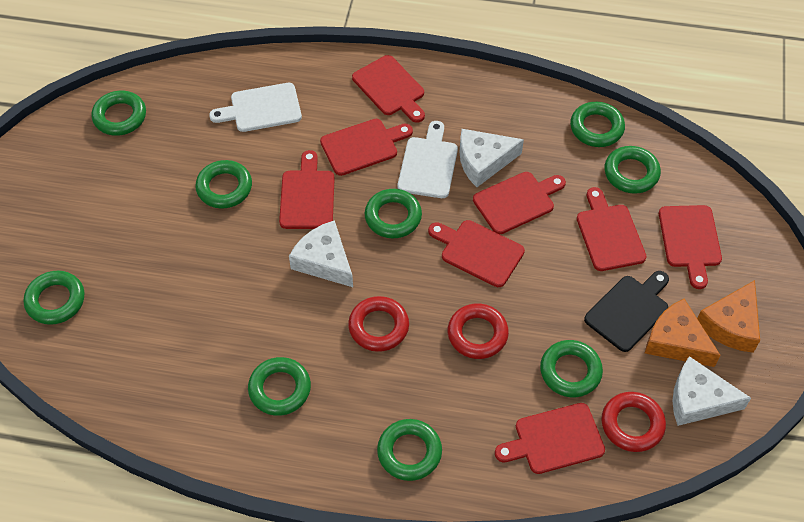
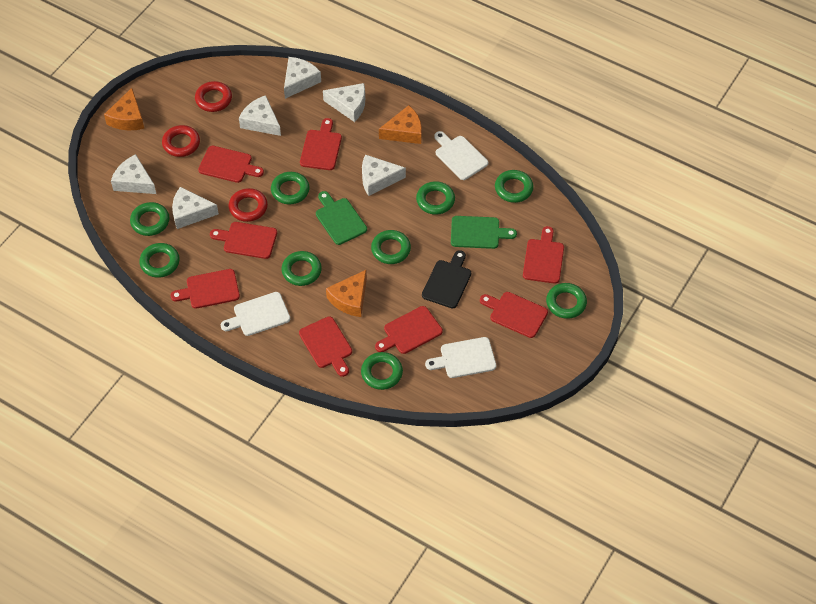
green cutting board: 0 -> 2
orange cheese: 2 -> 3
white cheese: 3 -> 6
white cutting board: 2 -> 3

